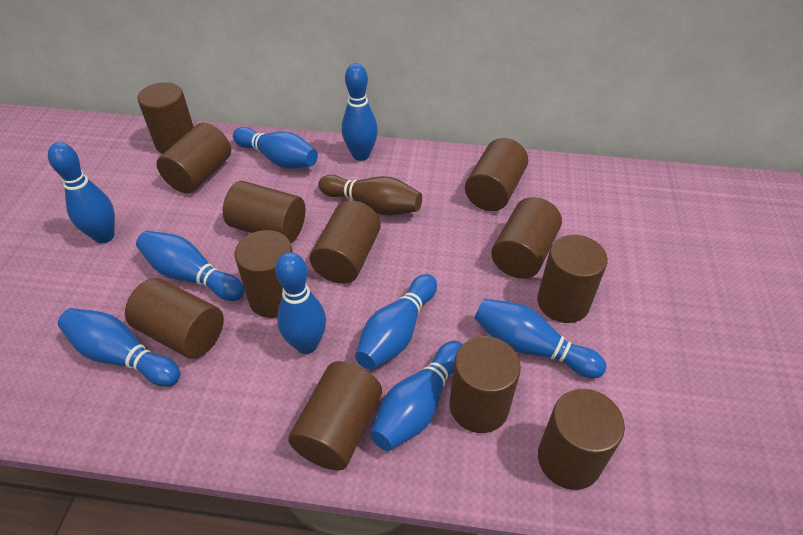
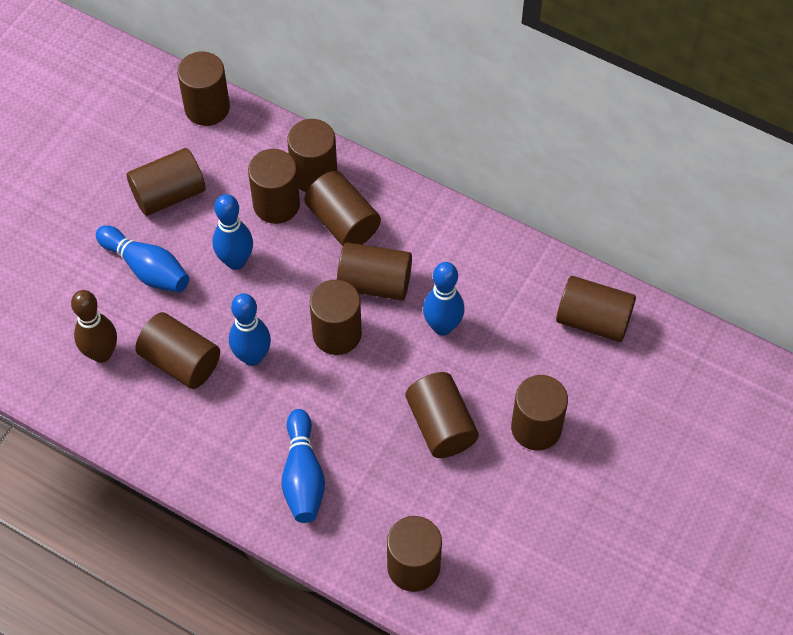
blue bowling pin: 9 -> 5

